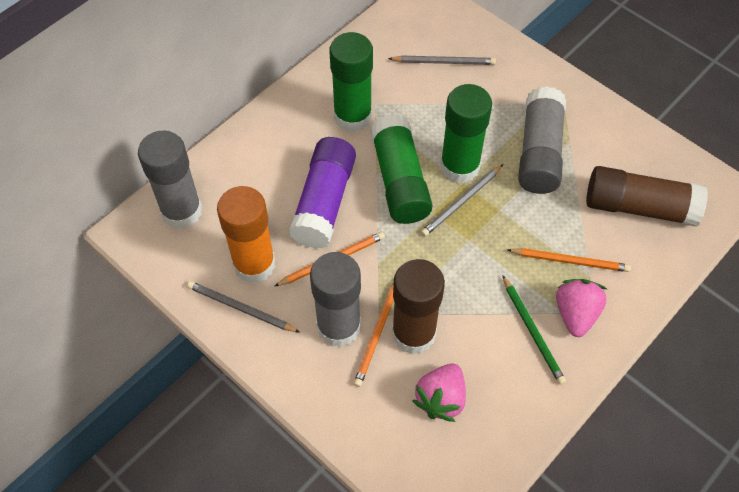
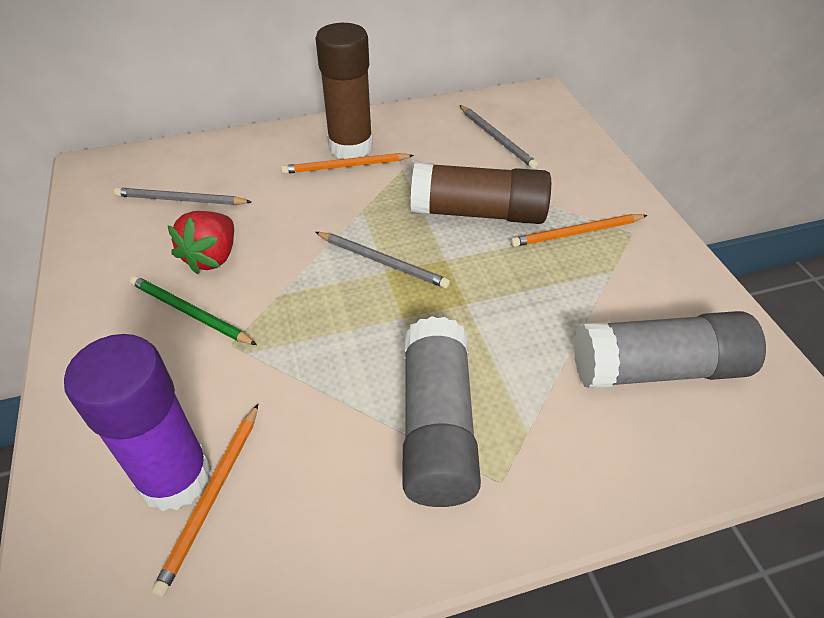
green glue stick: 3 -> 0
grey glue stick: 3 -> 2
orange glue stick: 1 -> 0
pink strawberry: 2 -> 0
red strawberry: 0 -> 1

